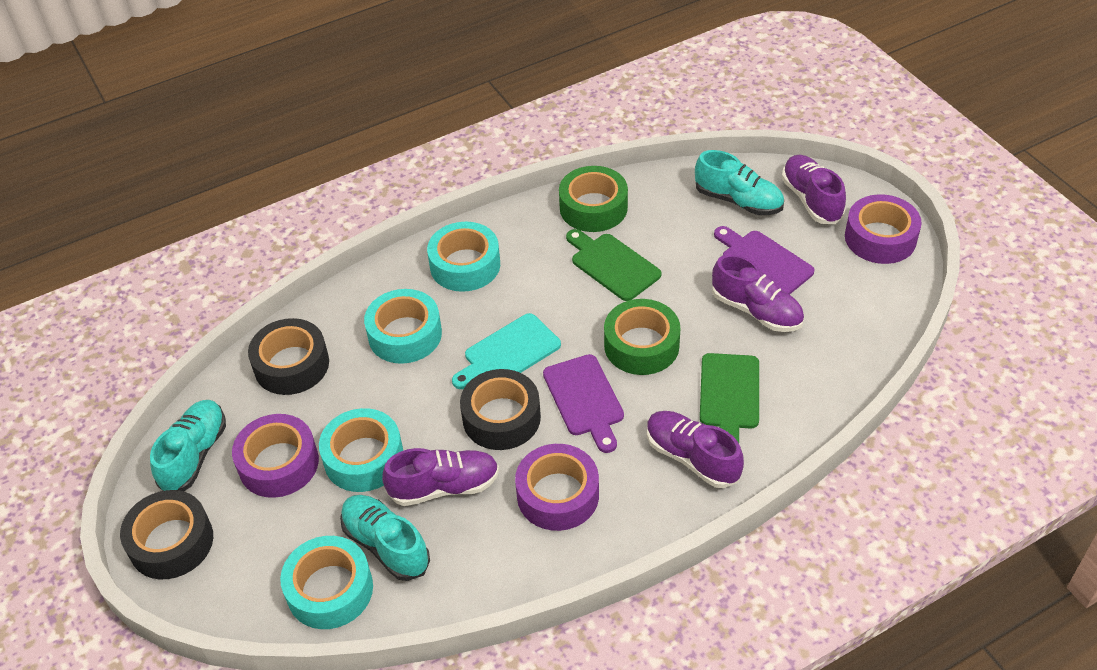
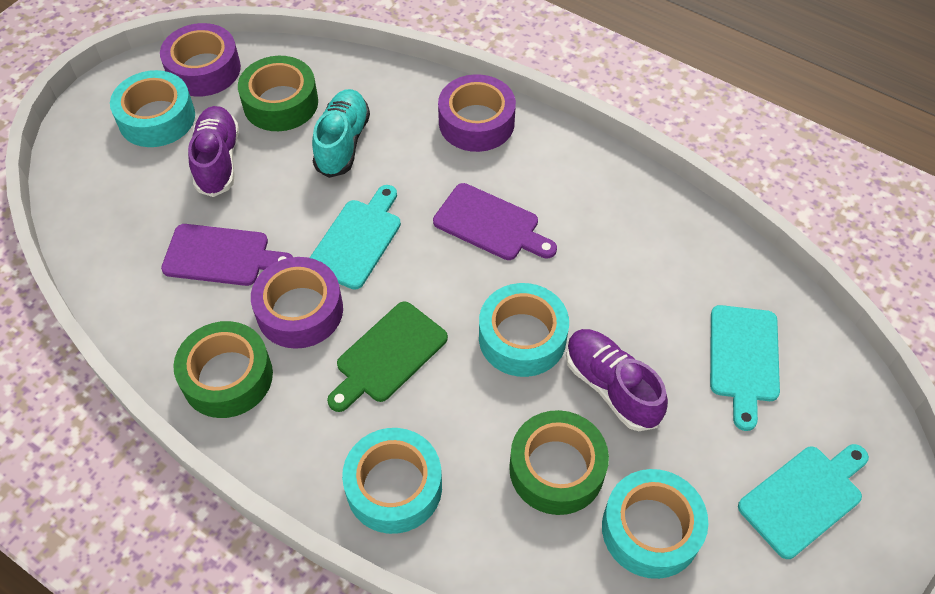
black tape: 3 -> 0
green cutting board: 2 -> 1
green tape: 2 -> 3
purple shoe: 4 -> 2
turquoise cutting board: 1 -> 3
turquoise shoe: 3 -> 1

